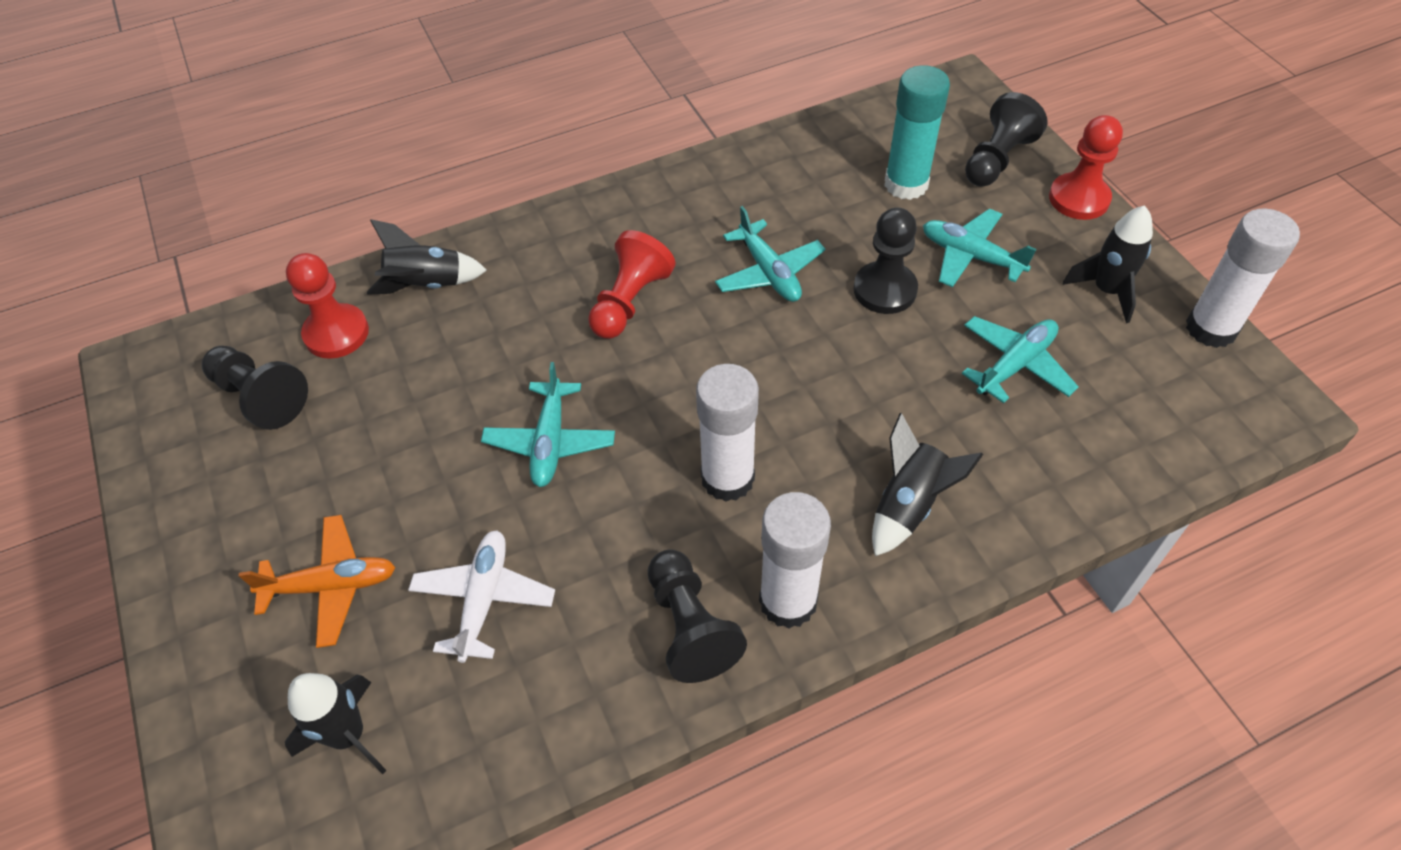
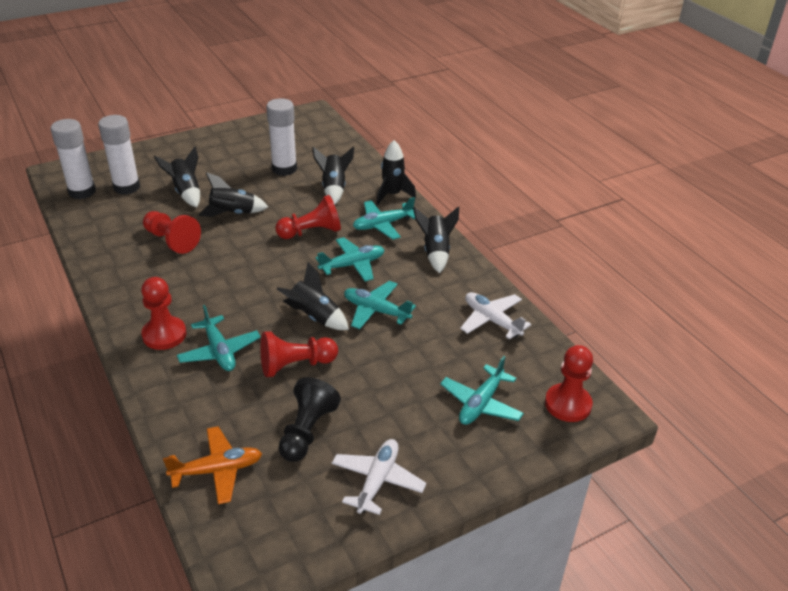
black pawn: 4 -> 1
black rocket: 4 -> 6
red pawn: 3 -> 5
turquoise glue stick: 1 -> 0
turquoise plane: 4 -> 5
white plane: 1 -> 2

